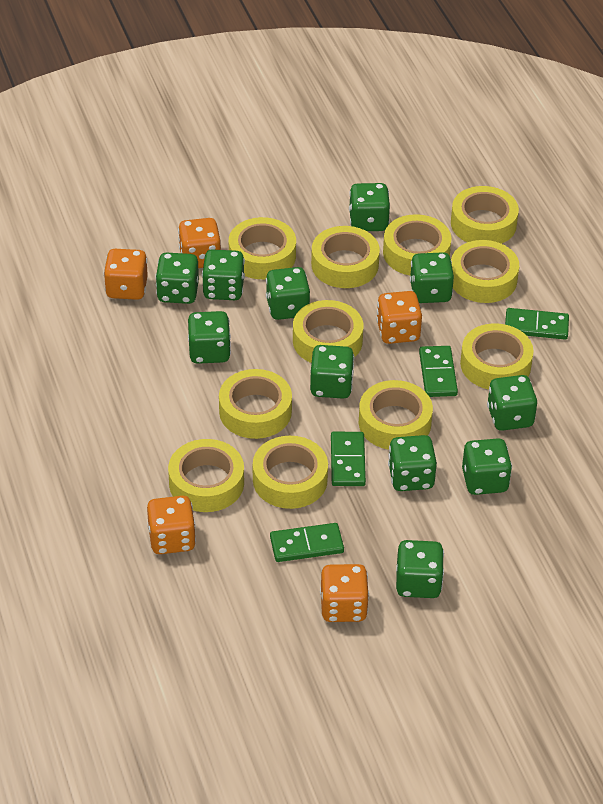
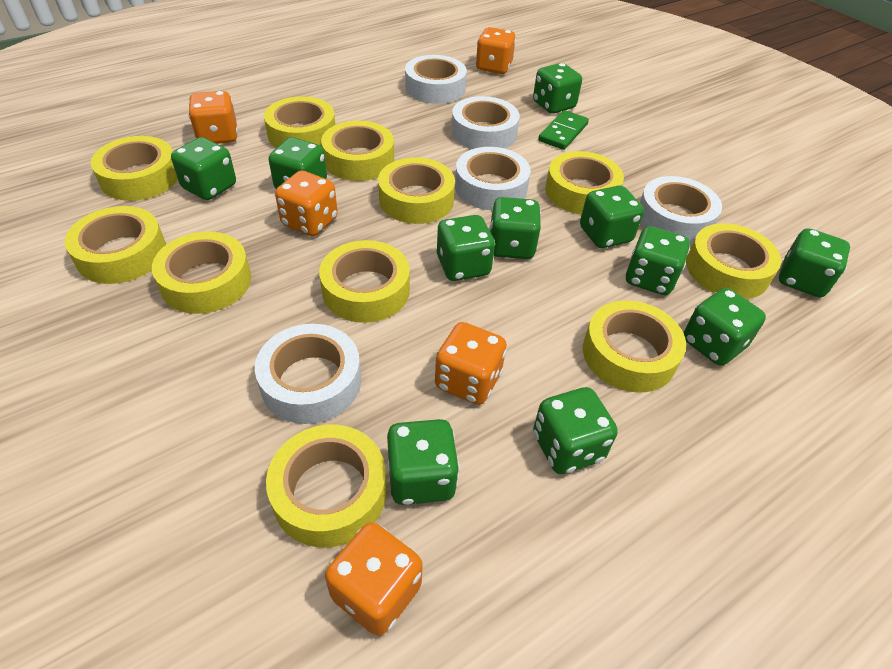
green domino: 4 -> 1
white tape: 0 -> 5

